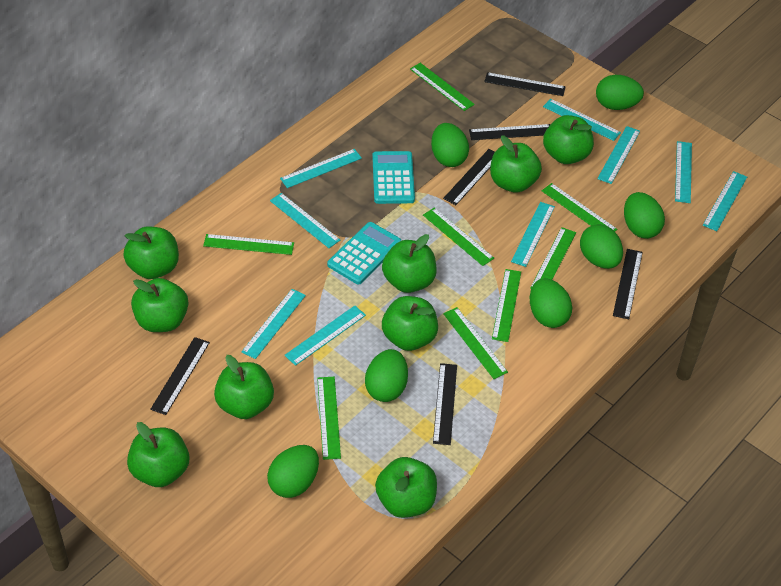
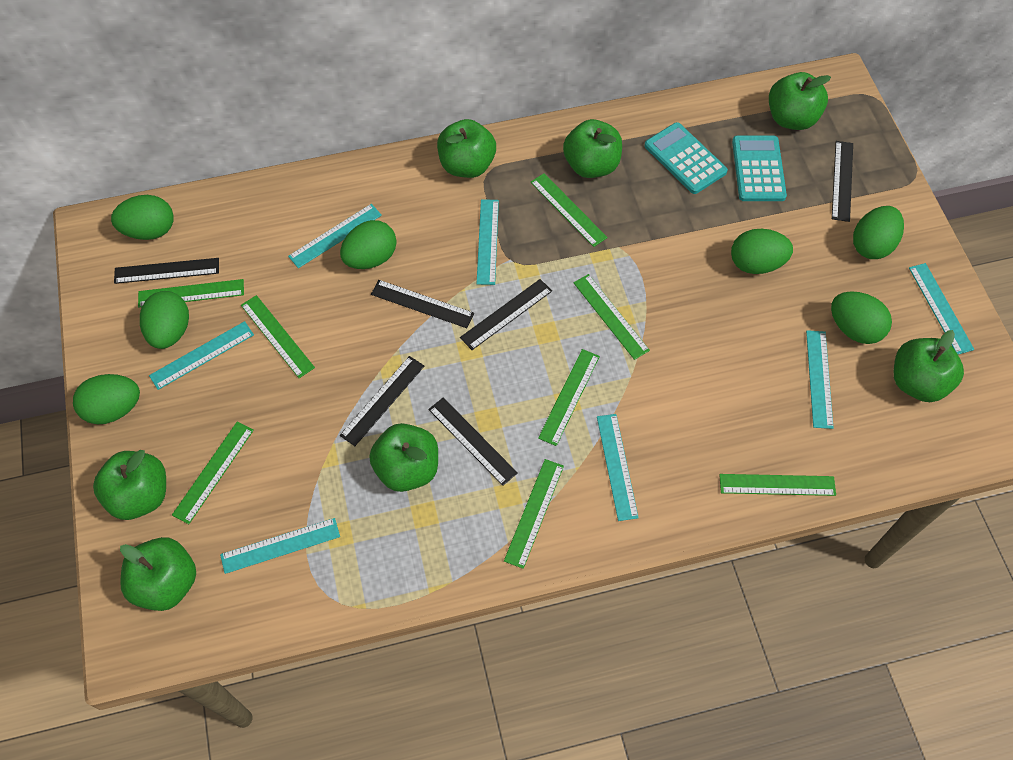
green apple: 9 -> 7
turquoise ruler: 9 -> 7

